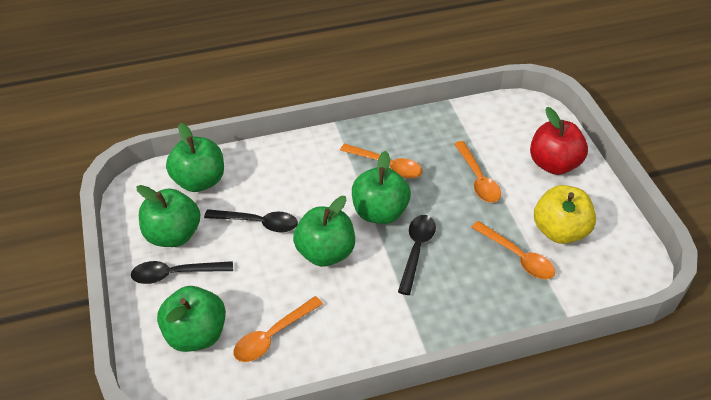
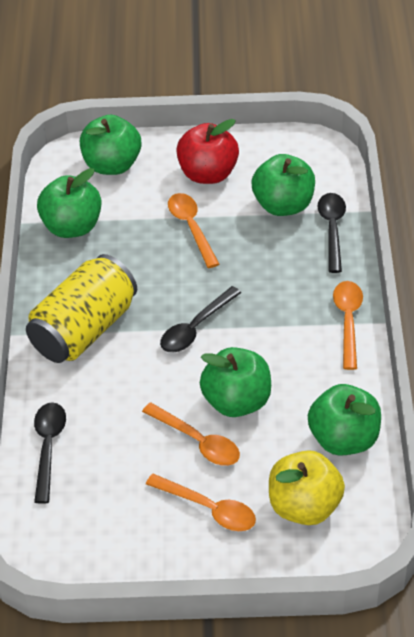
yellow can: 0 -> 1

